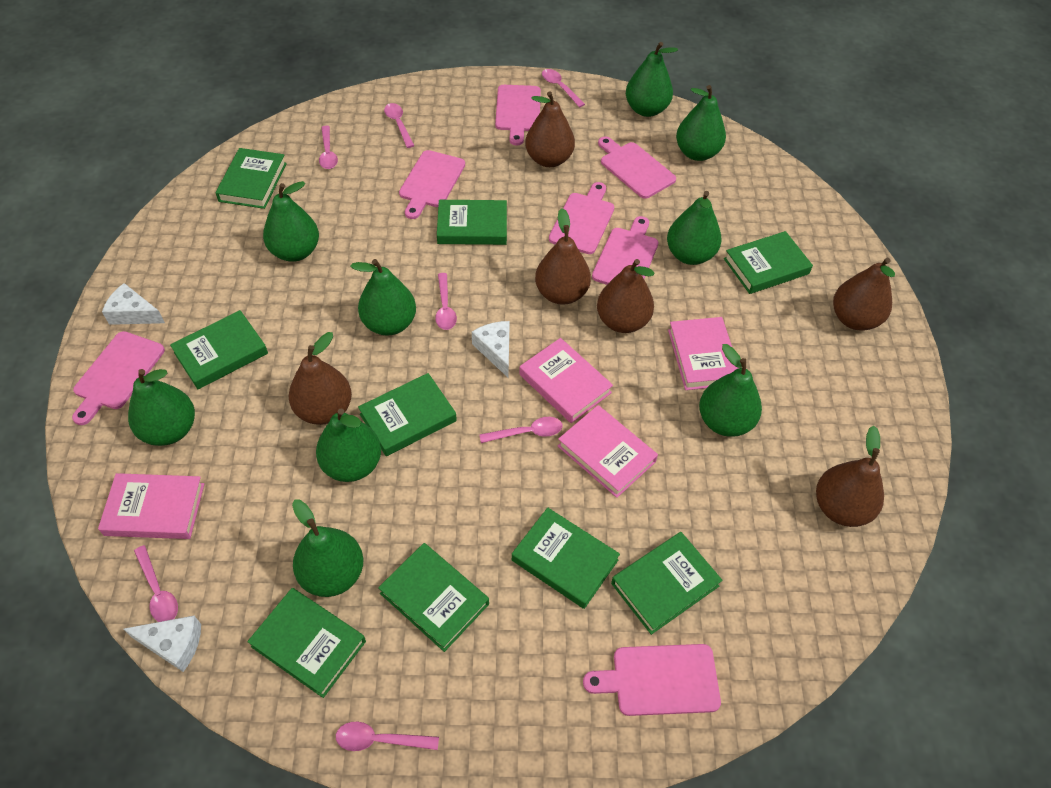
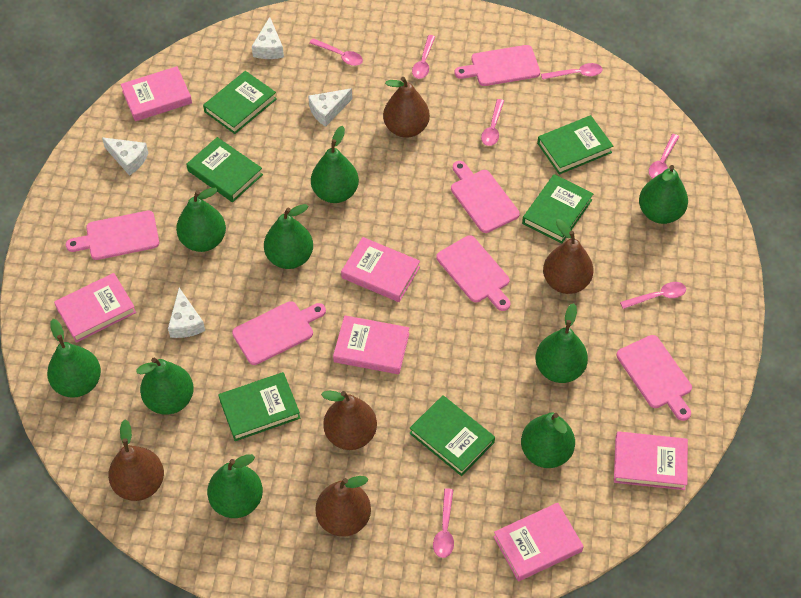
brown pear: 6 -> 5
green book: 9 -> 6
pink book: 4 -> 6
pink cutting board: 7 -> 6
white cheese: 3 -> 4

